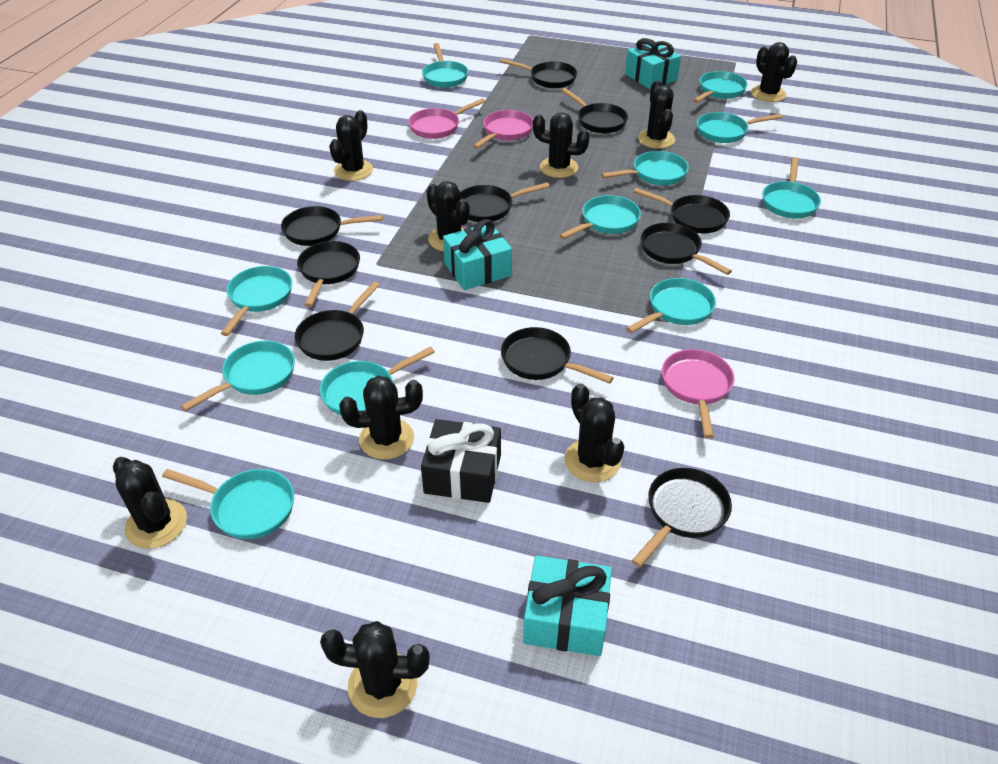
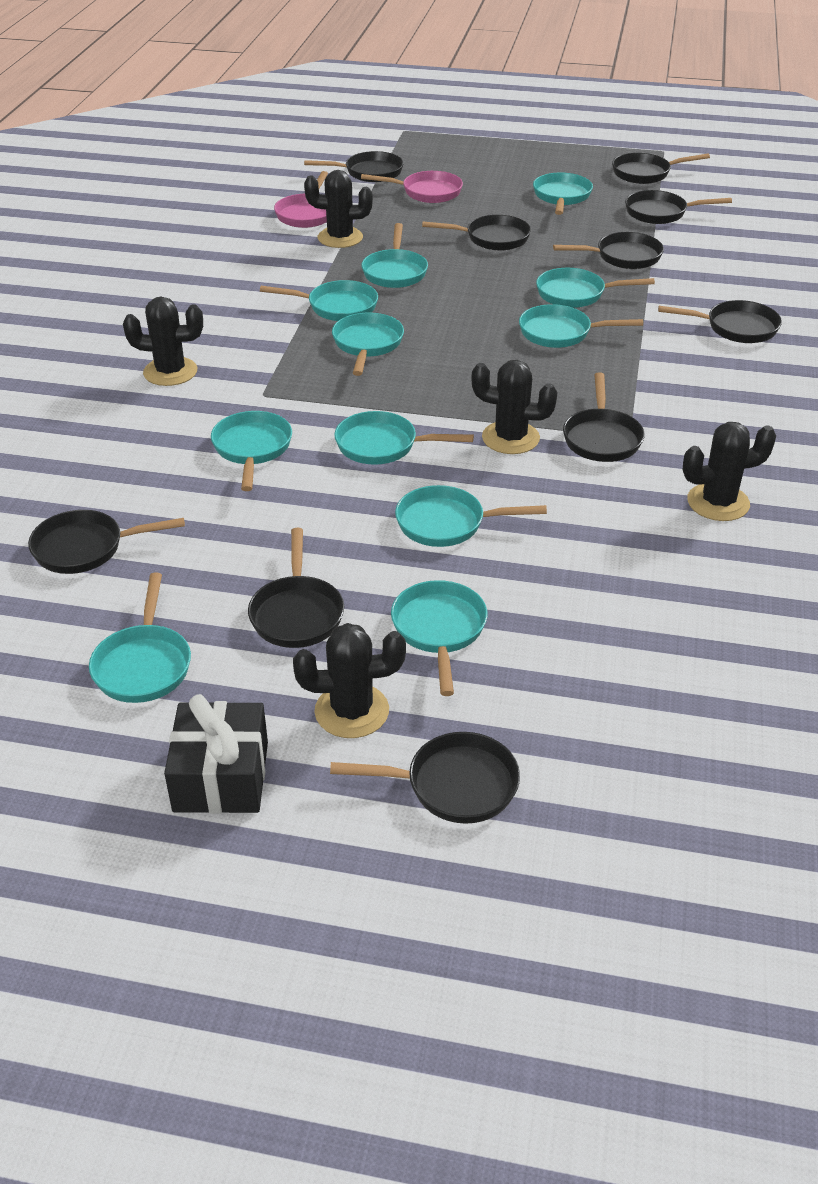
black cactus: 9 -> 5
pink pan: 3 -> 2
turquoise gift: 3 -> 0

